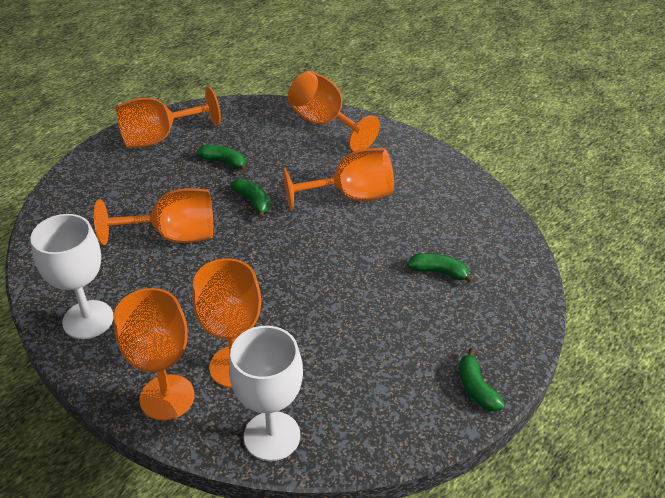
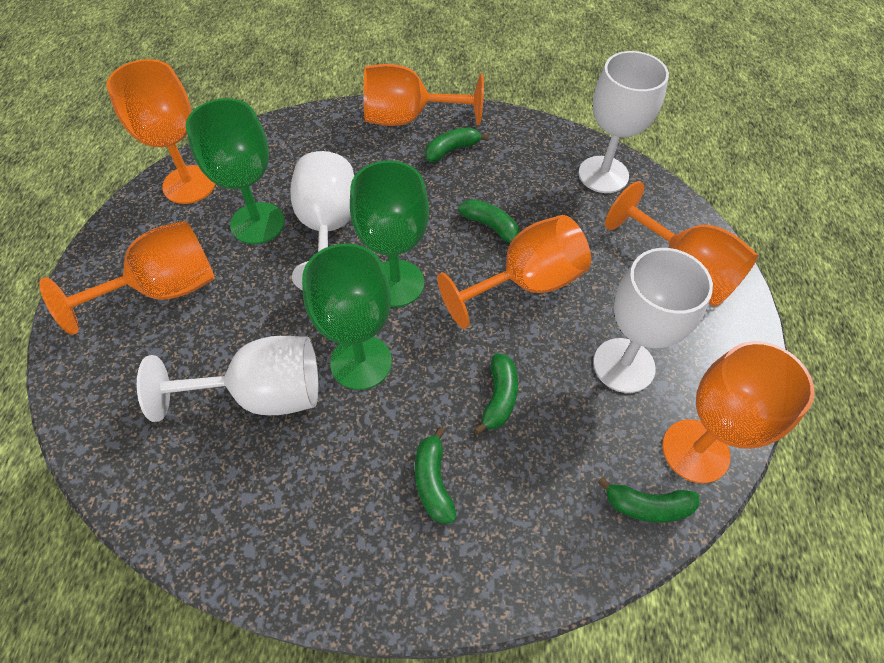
green banana: 4 -> 5
green goblet: 0 -> 3
white goblet: 2 -> 4

